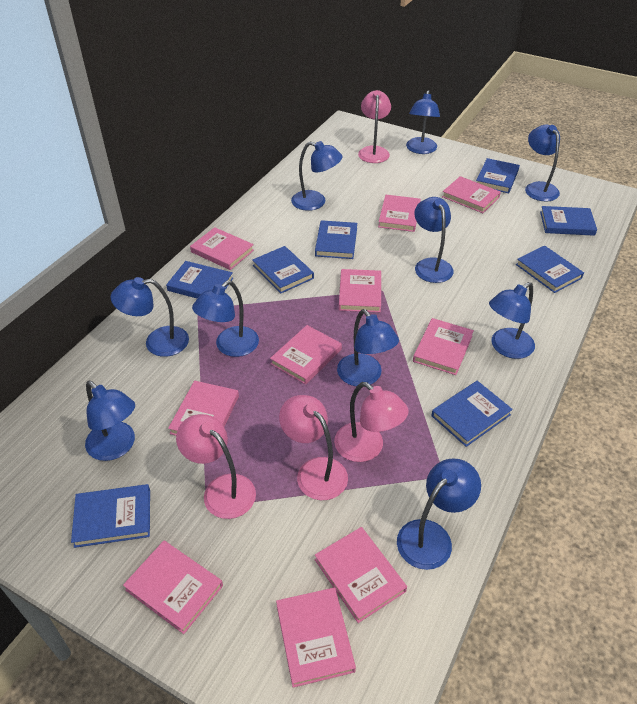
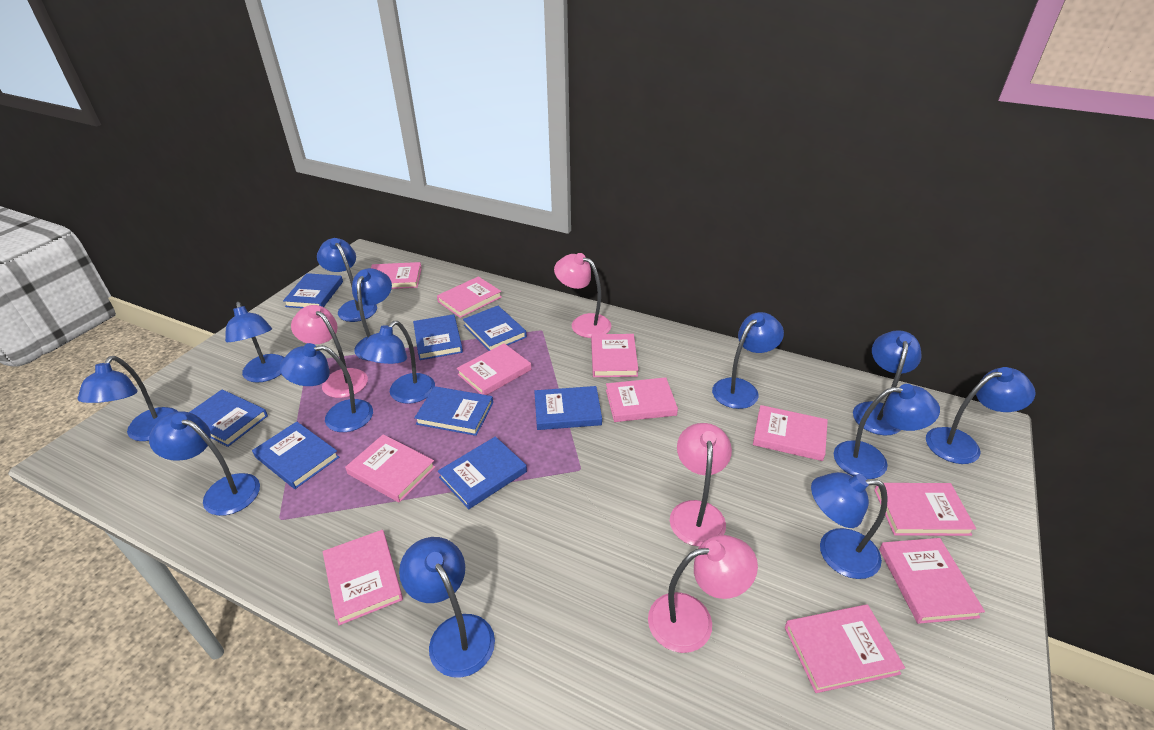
blue lamp: 10 -> 13
pink book: 10 -> 11

